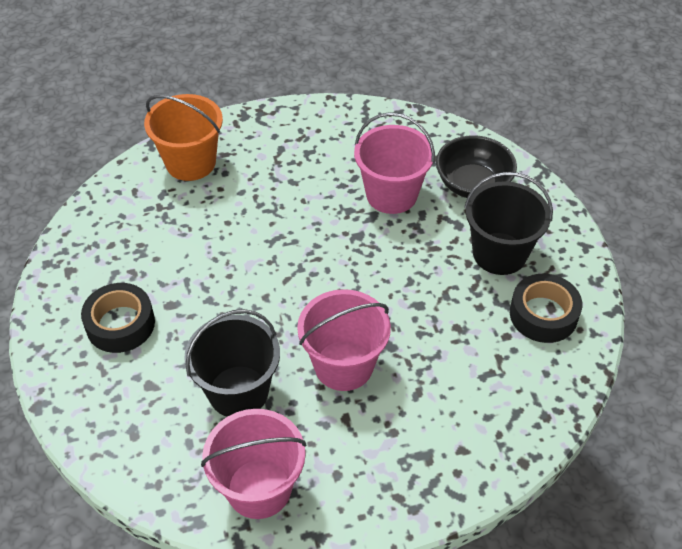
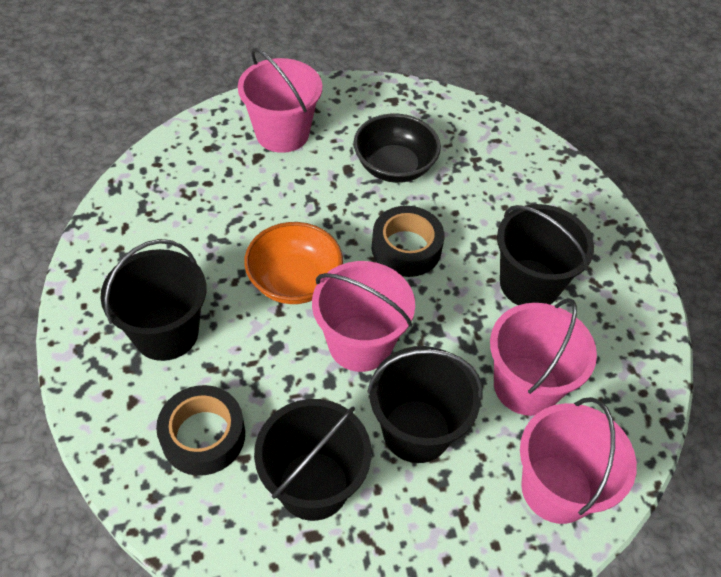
black bucket: 2 -> 4
orange bowl: 0 -> 1
orange bucket: 1 -> 0
pink bucket: 3 -> 4

